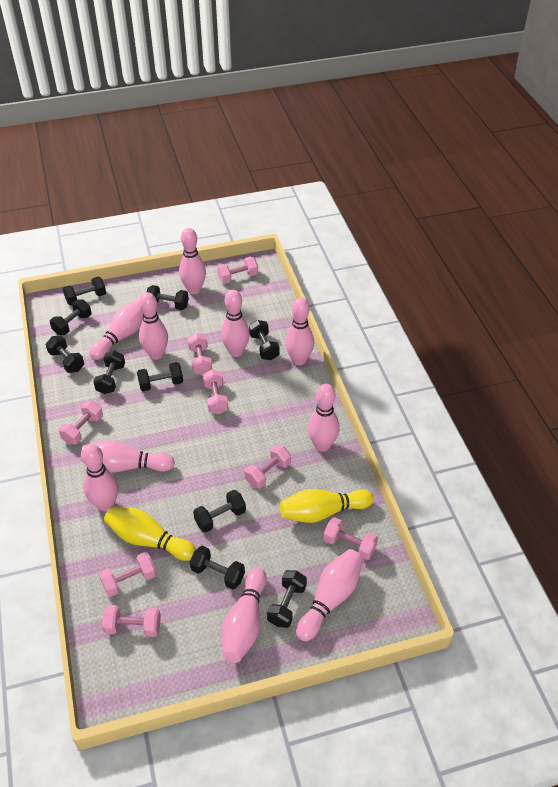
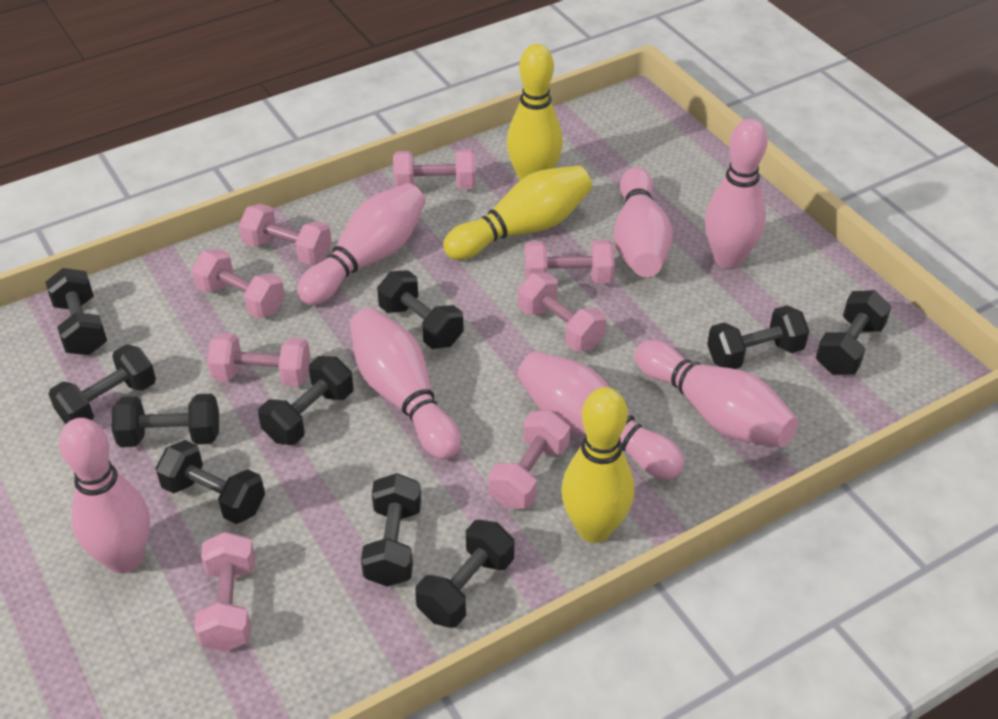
pink bowling pin: 10 -> 7
yellow bowling pin: 2 -> 3

